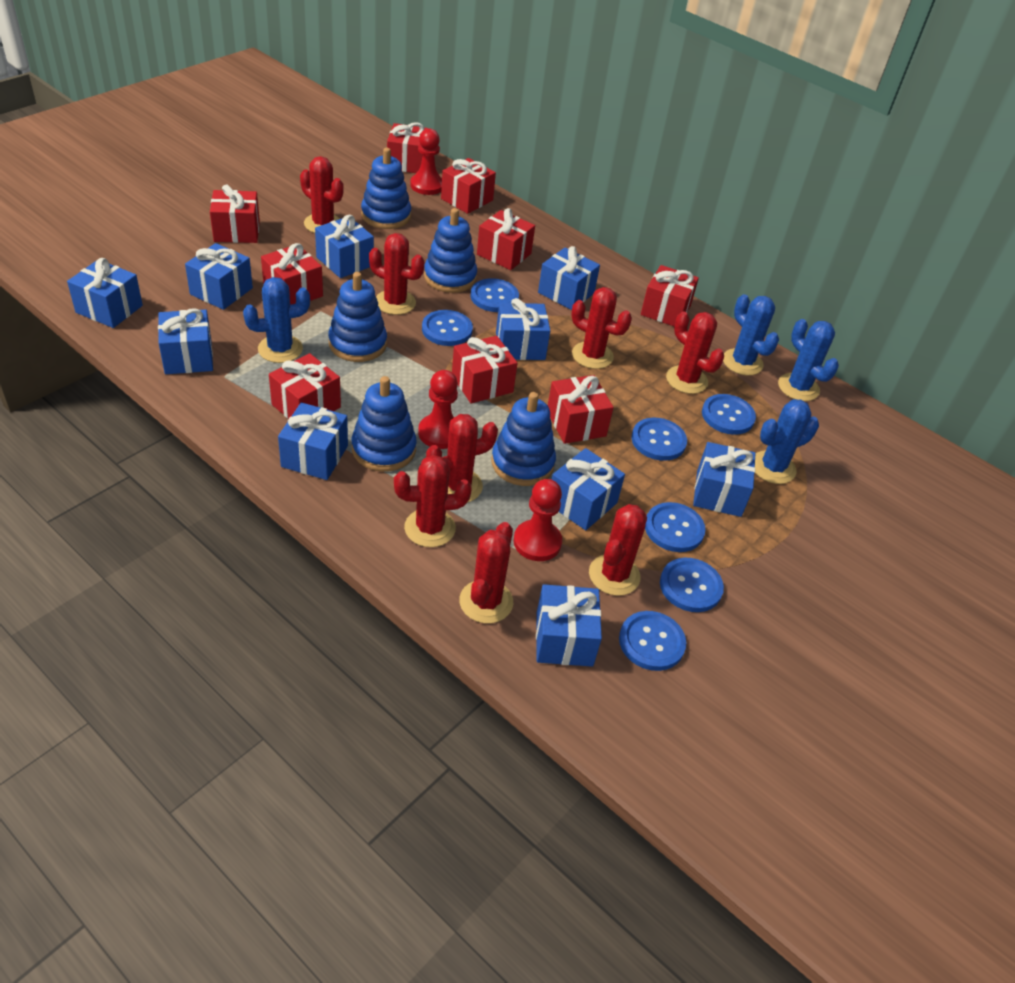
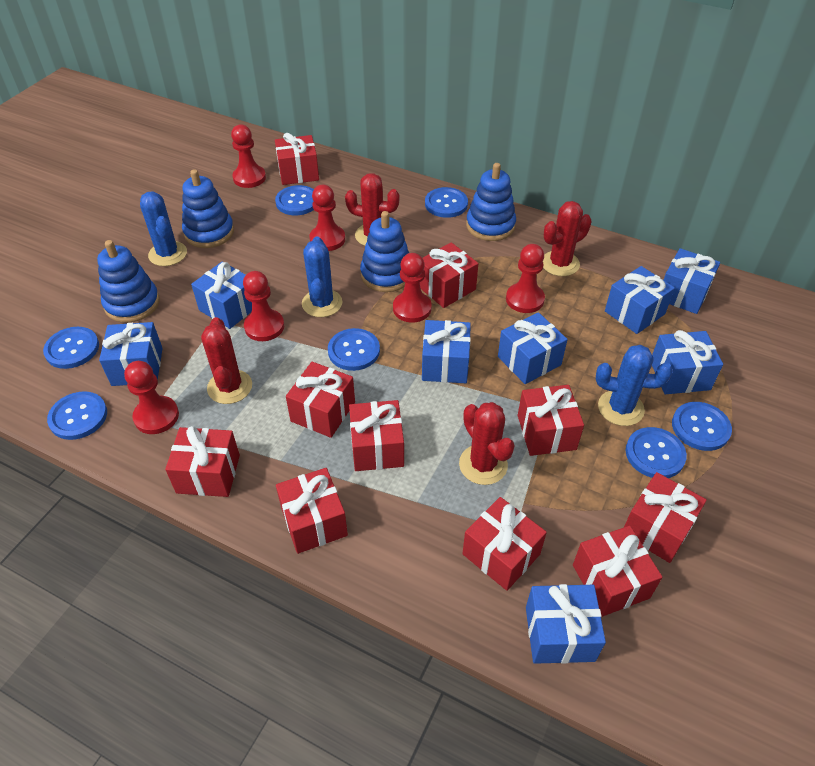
blue cactus: 4 -> 3
blue gift: 10 -> 8
blue stacking toy: 5 -> 4
red cactus: 8 -> 4
red gift: 9 -> 10
red pawn: 3 -> 6

